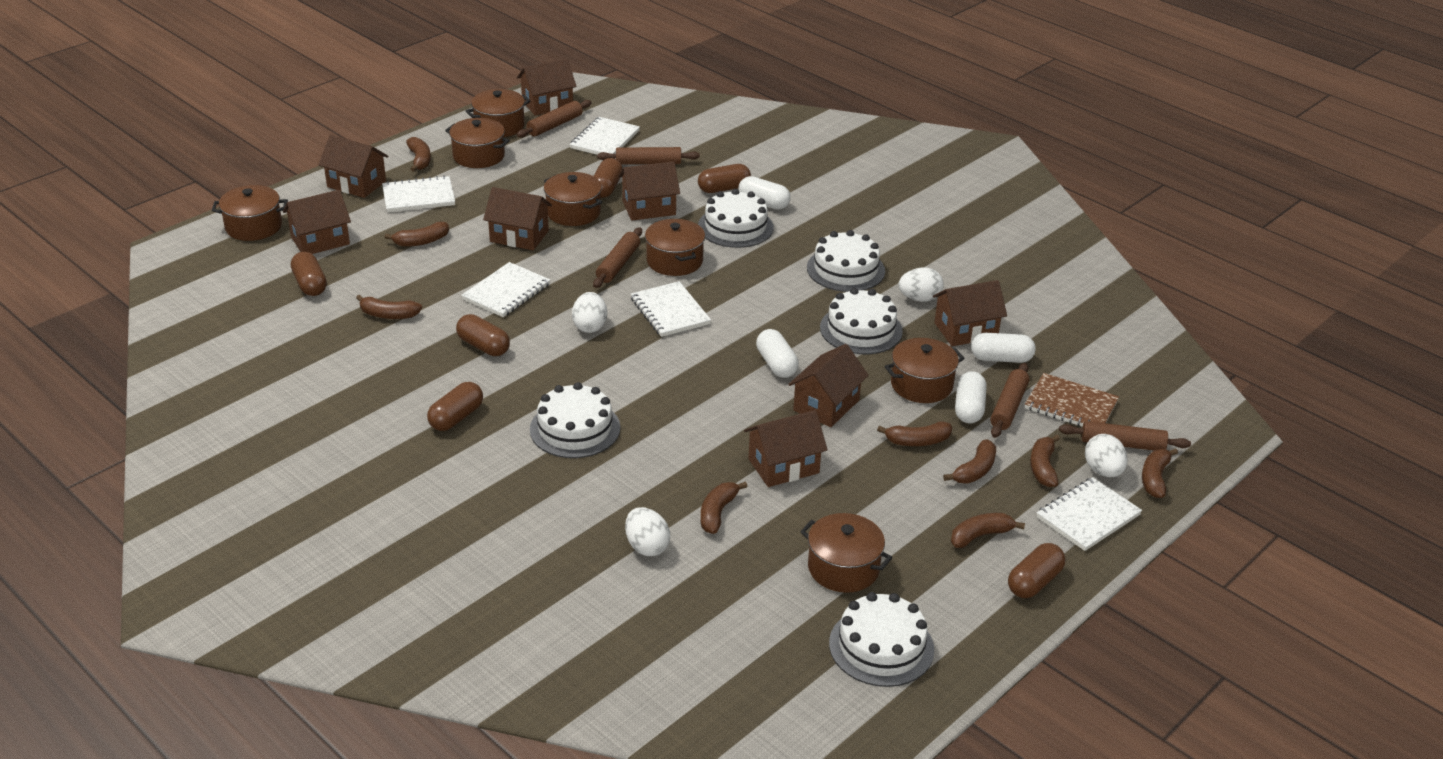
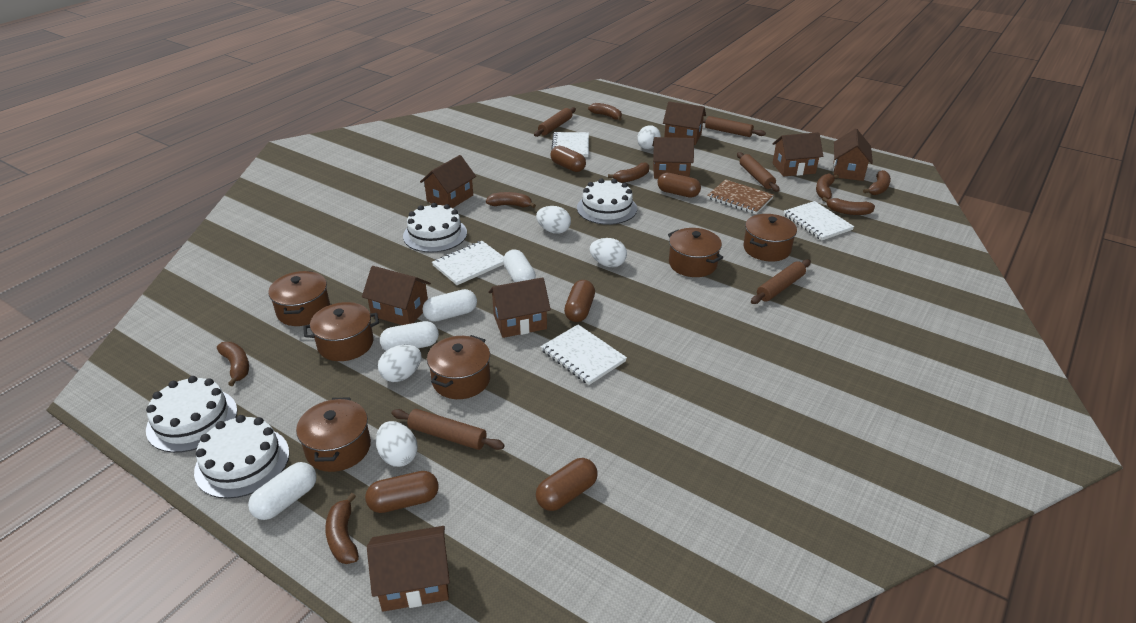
brown banana: 9 -> 8
brown capsule: 6 -> 5
brown pot: 7 -> 6
white cake: 5 -> 4
white egg: 4 -> 5
white notebook: 5 -> 4

